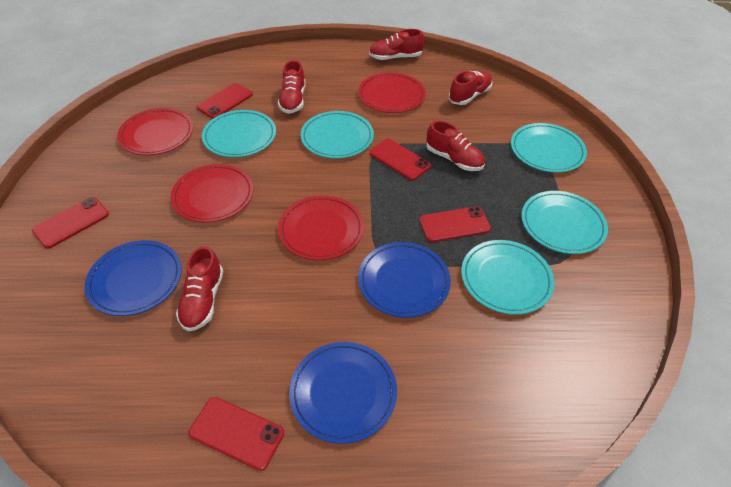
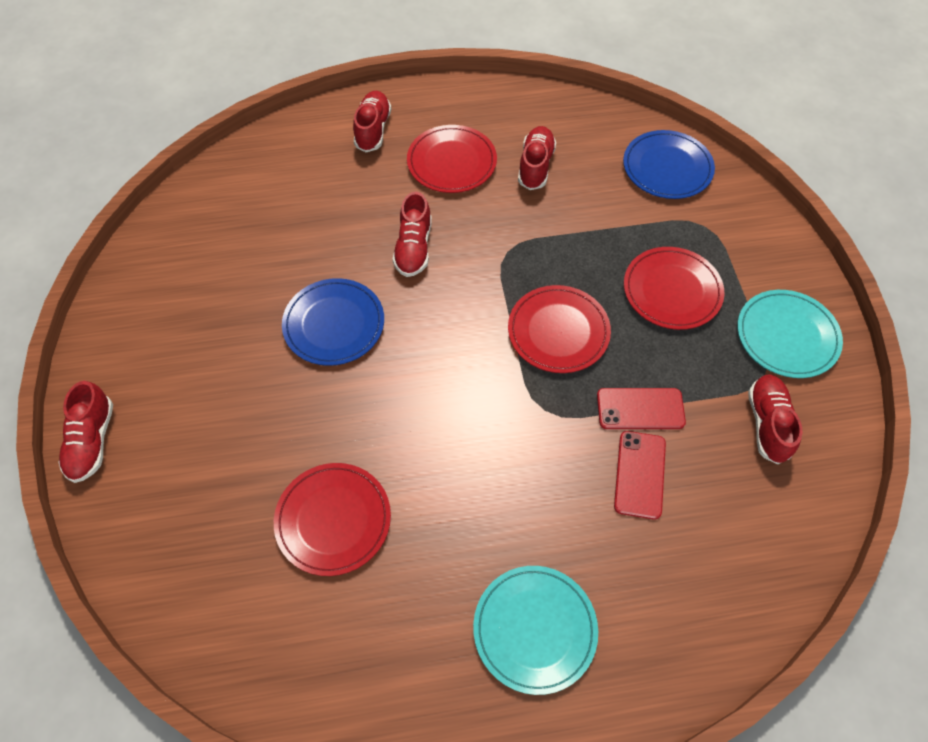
blue plate: 3 -> 2
red phone: 5 -> 2
turquoise plate: 5 -> 2

